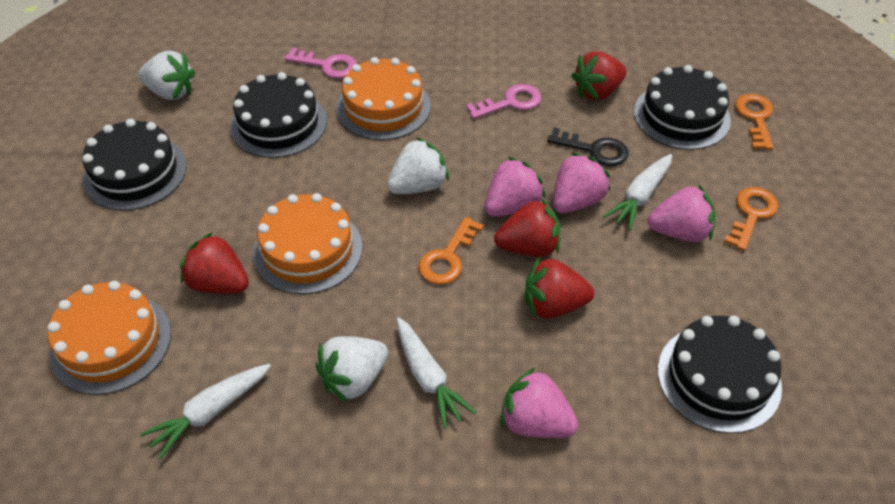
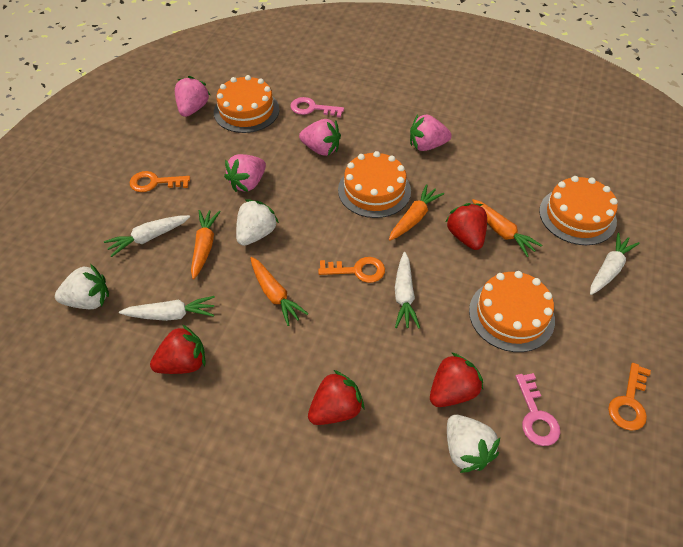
black cake: 4 -> 0
black key: 1 -> 0
orange cake: 3 -> 4
orange carrot: 0 -> 4
white carrot: 3 -> 4

